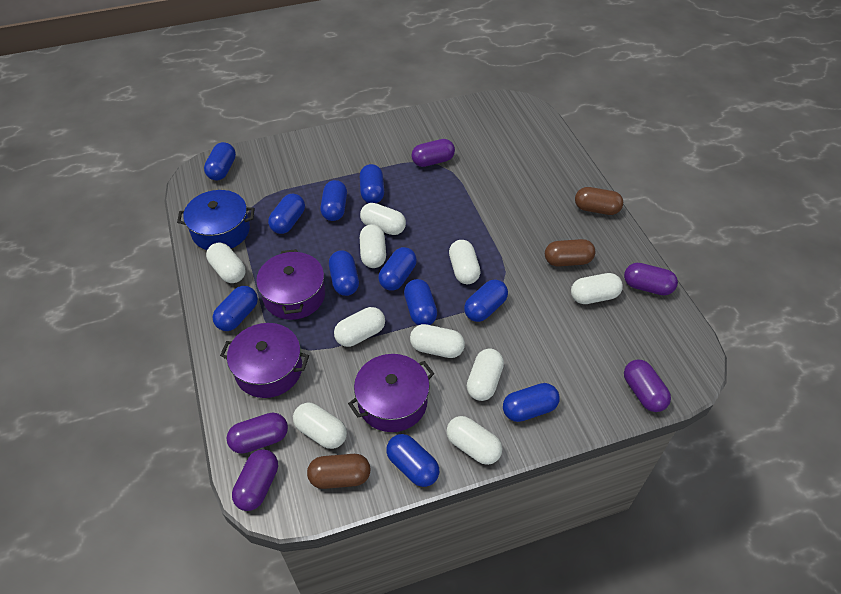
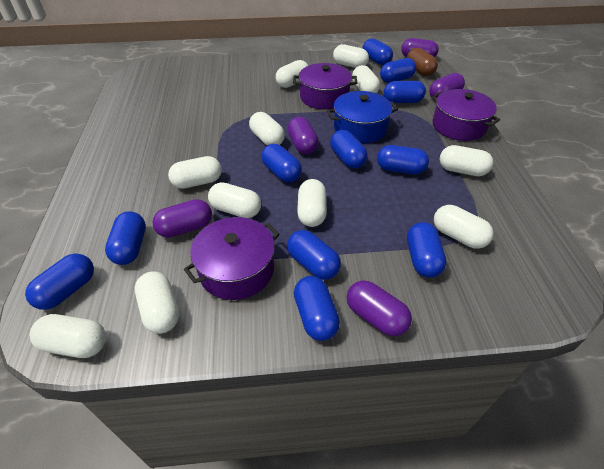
brown capsule: 3 -> 1
white capsule: 10 -> 11

